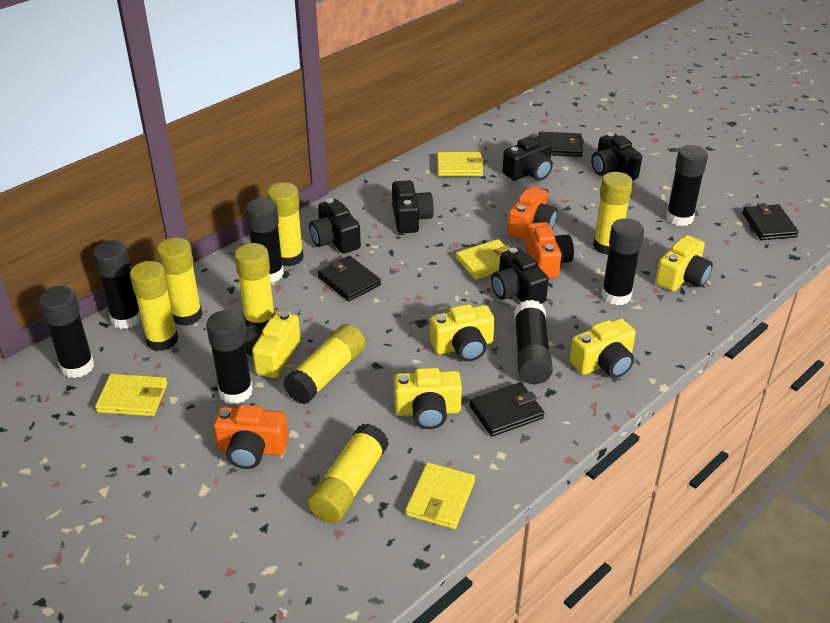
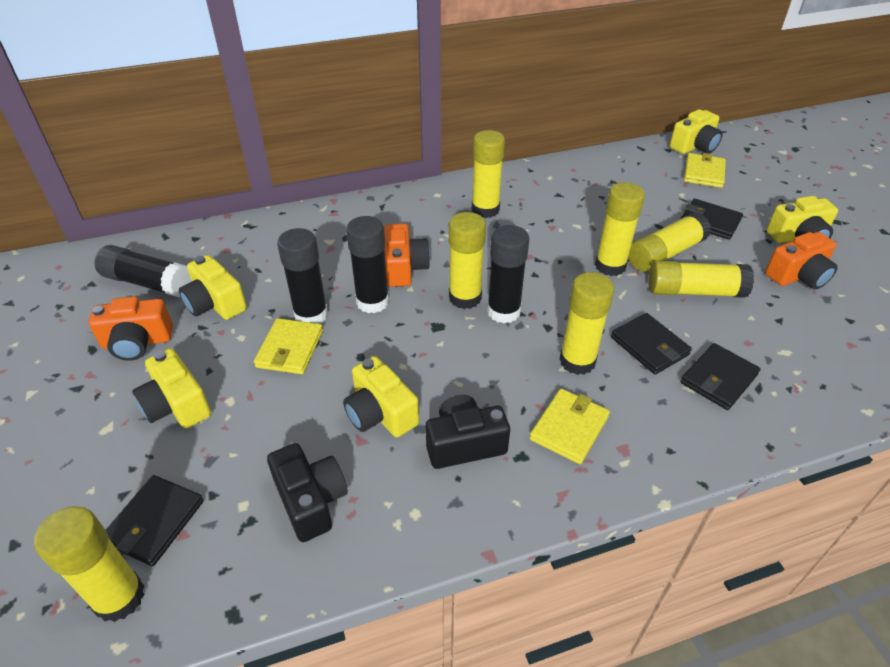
black camera: 5 -> 2
black glue stick: 7 -> 4
yellow wallet: 4 -> 3

